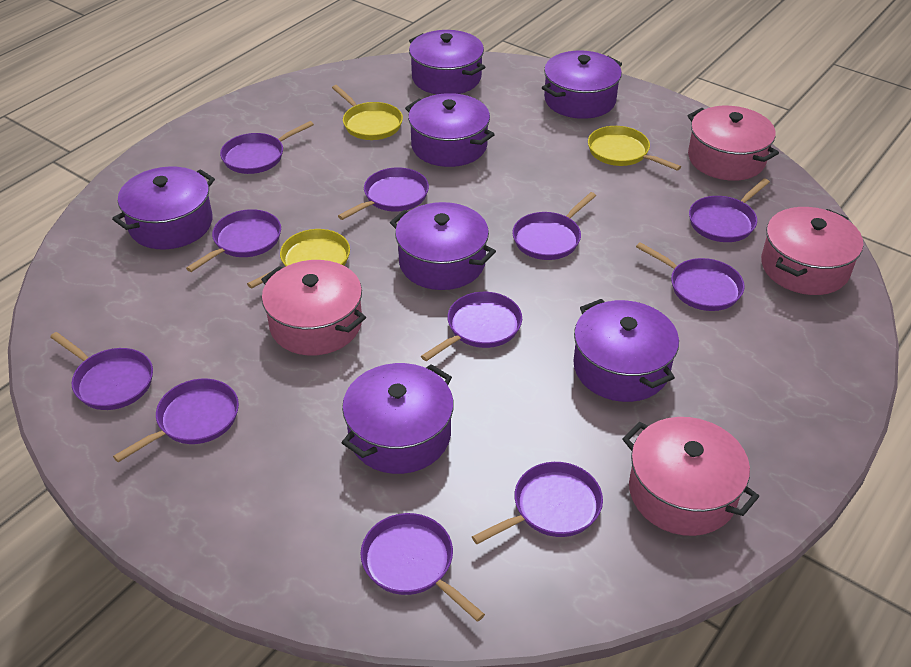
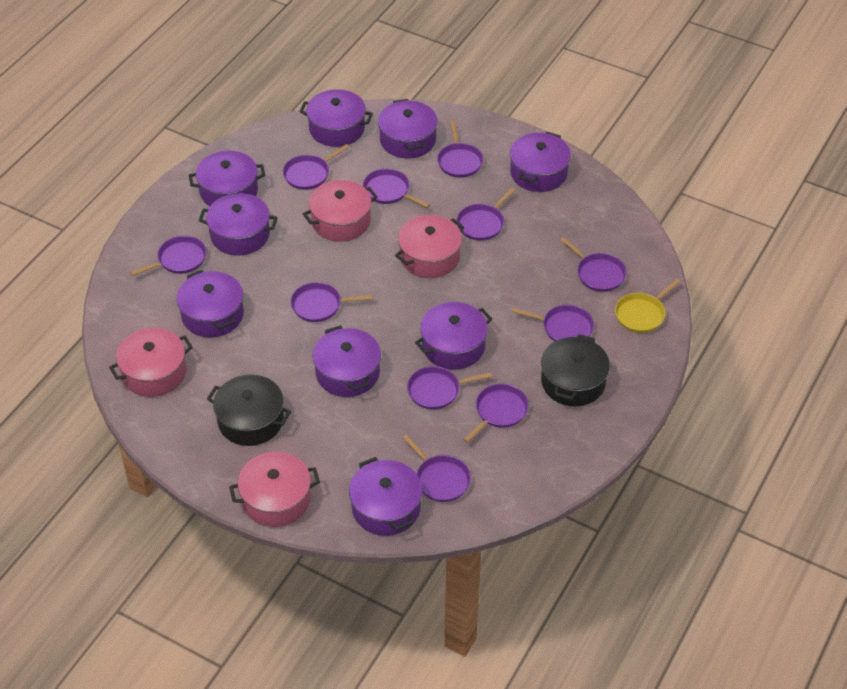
black pot: 0 -> 2
purple pot: 7 -> 9
yellow pan: 3 -> 1

